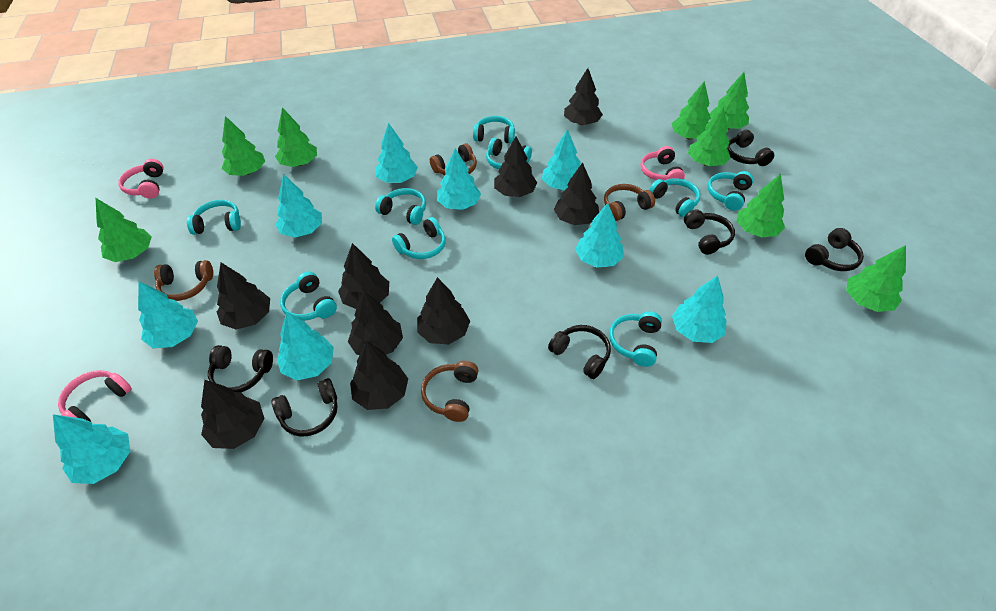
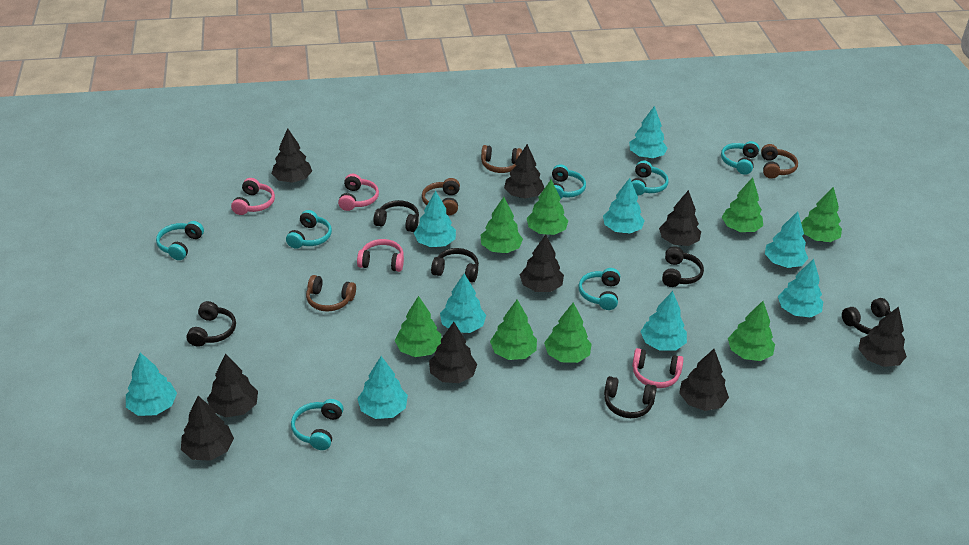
pink headphones: 3 -> 4
turquoise headphones: 9 -> 7

